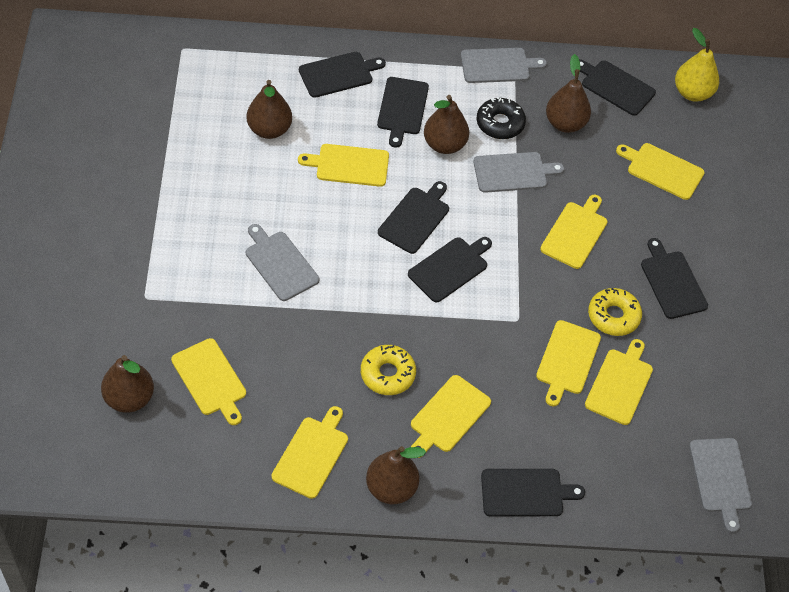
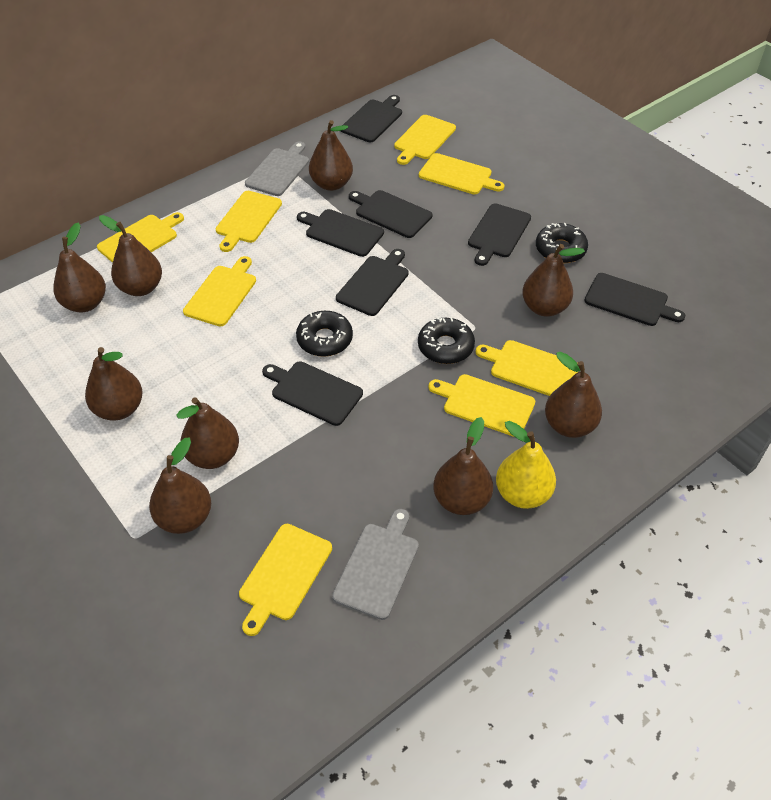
black donut: 1 -> 3
brown pear: 5 -> 9
grey cutting board: 4 -> 2
yellow donut: 2 -> 0

